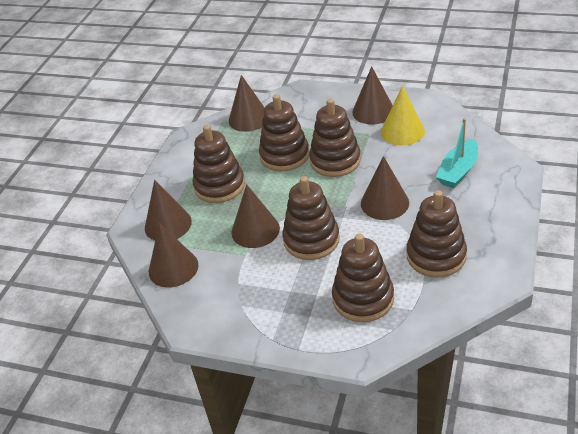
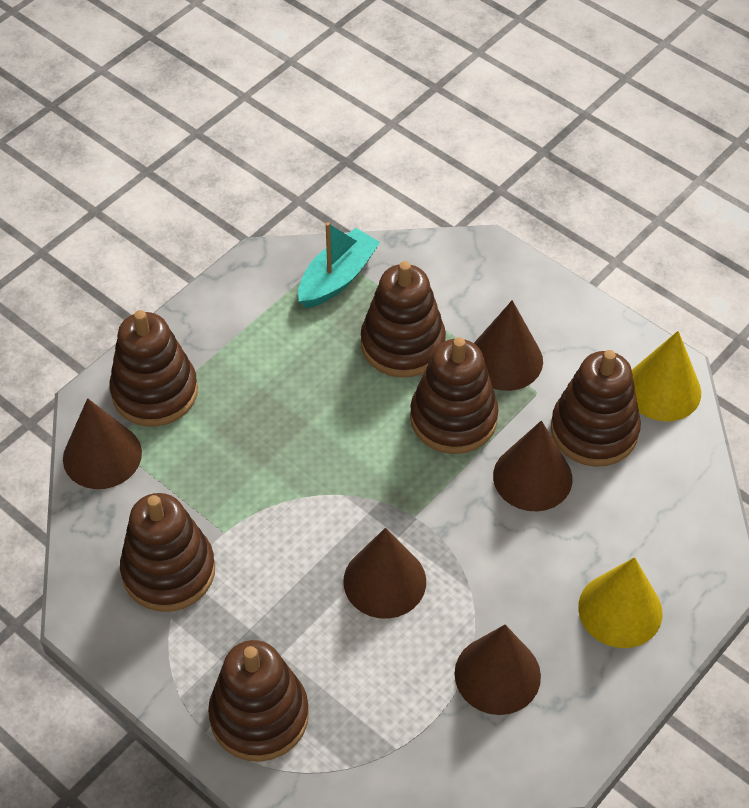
brown cone: 6 -> 5
yellow cone: 1 -> 2

